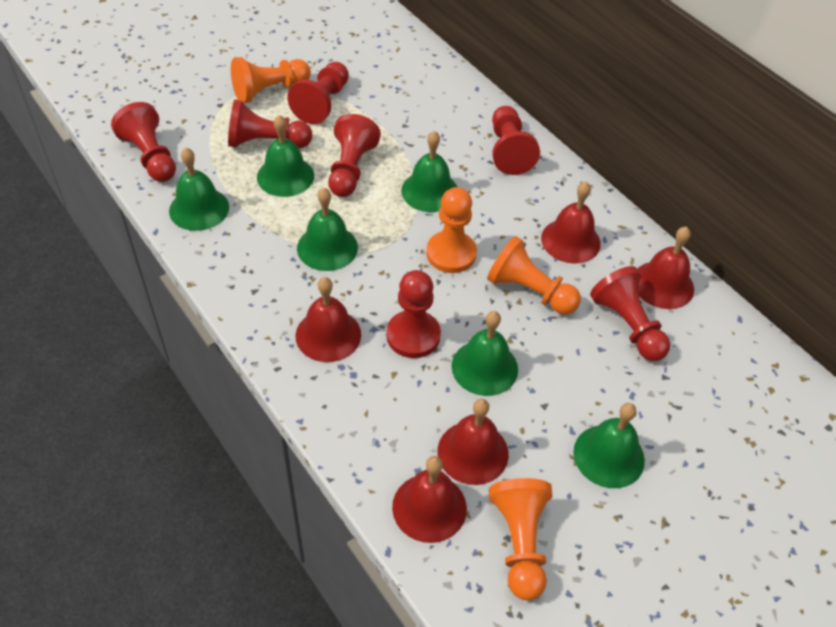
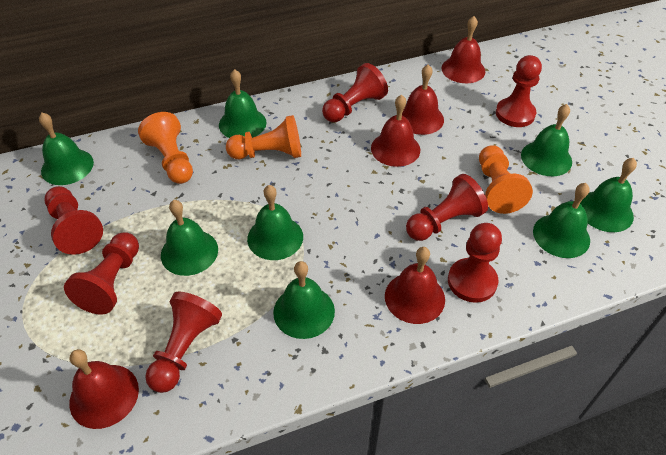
green bell: 6 -> 8
orange pawn: 4 -> 3

